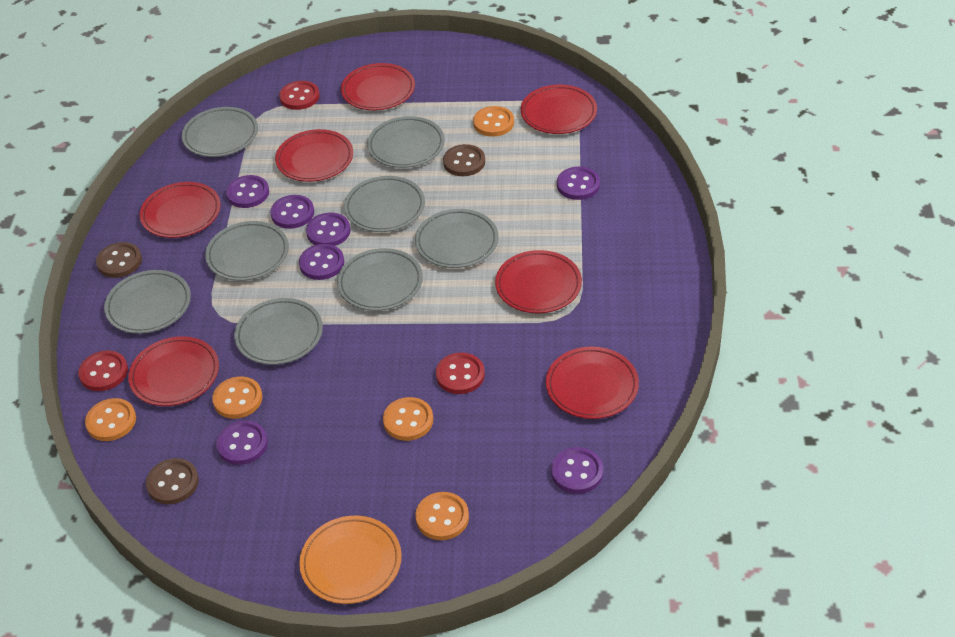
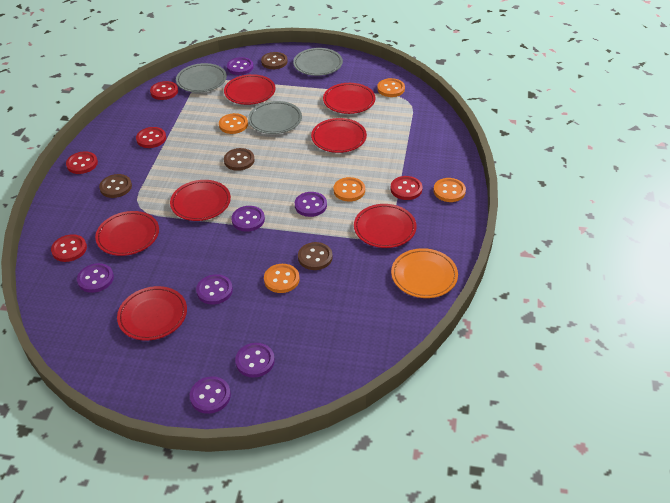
brown button: 3 -> 4
grey plate: 8 -> 3
red button: 3 -> 5

